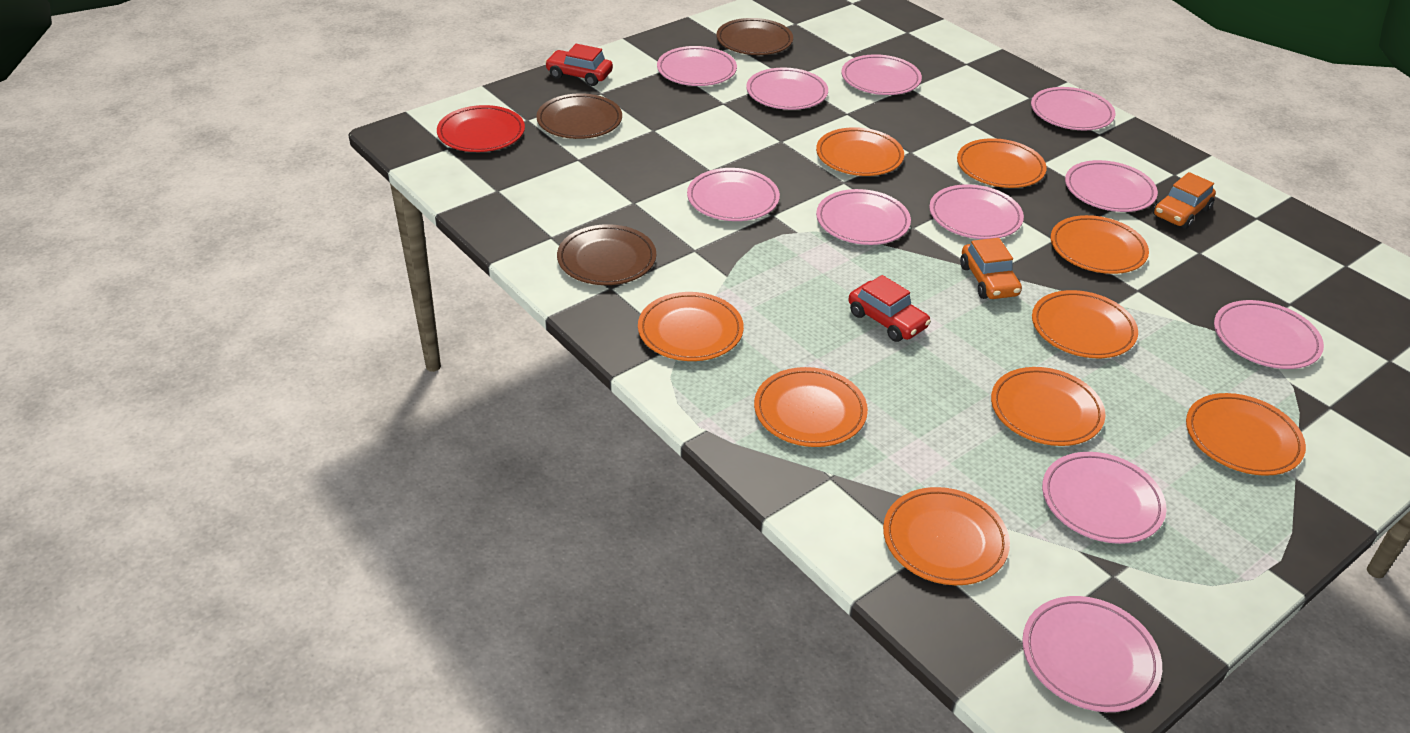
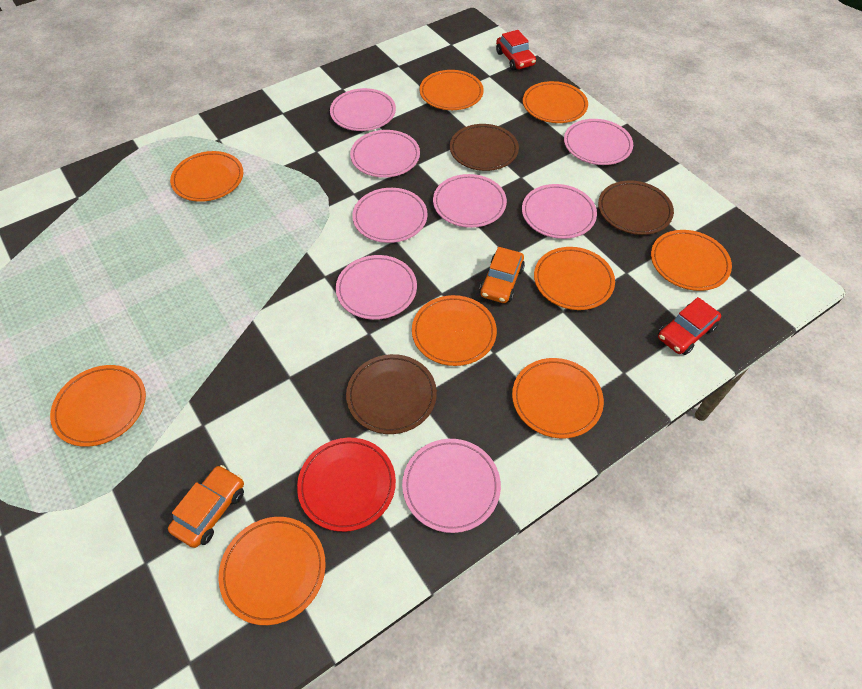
pink plate: 11 -> 8

